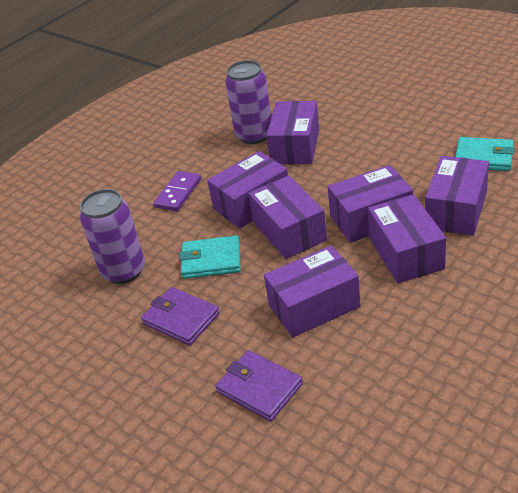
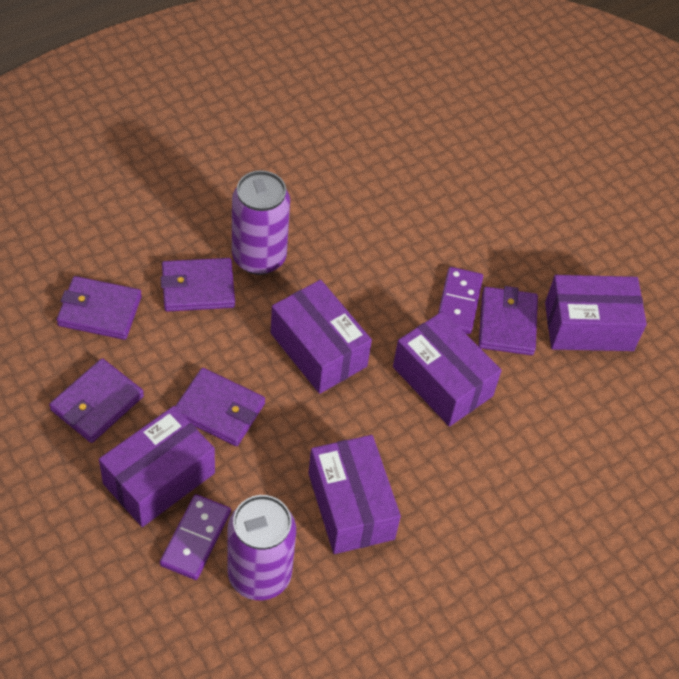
purple box: 7 -> 5
purple domino: 1 -> 2
purple wallet: 2 -> 5
turquoise wallet: 2 -> 0

